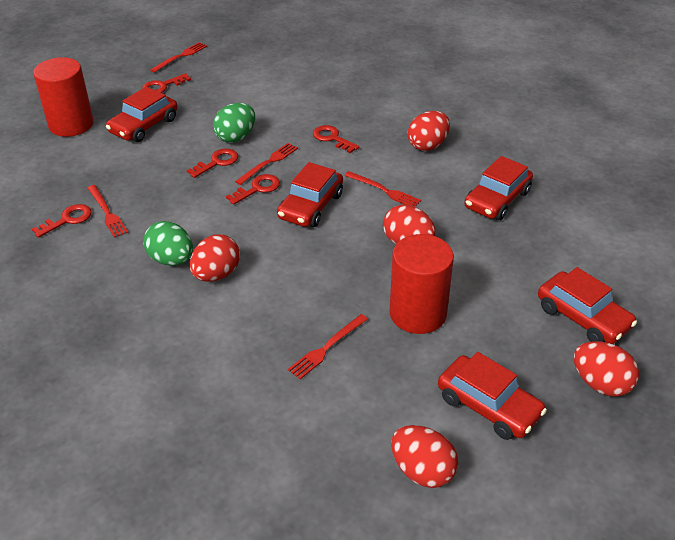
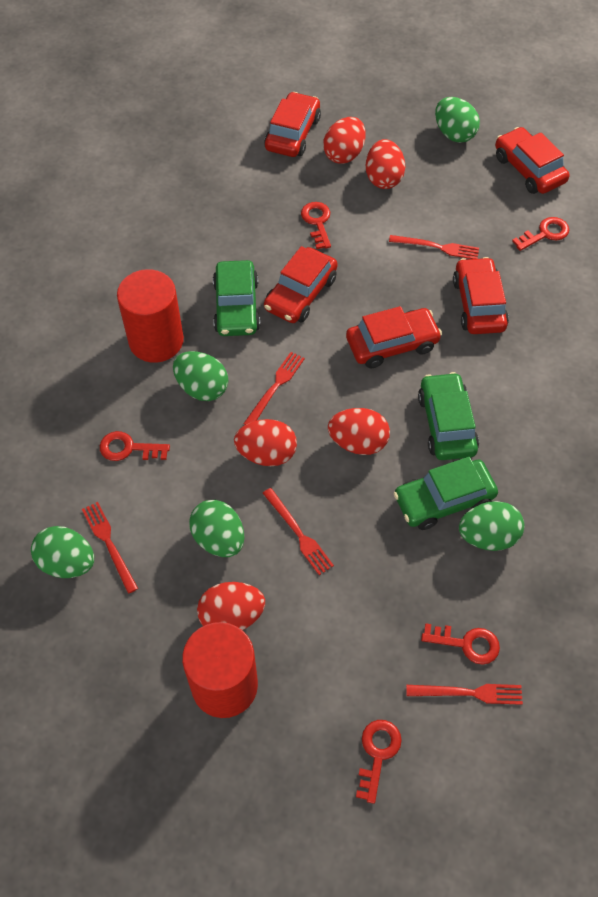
green car: 0 -> 3
green egg: 2 -> 5

